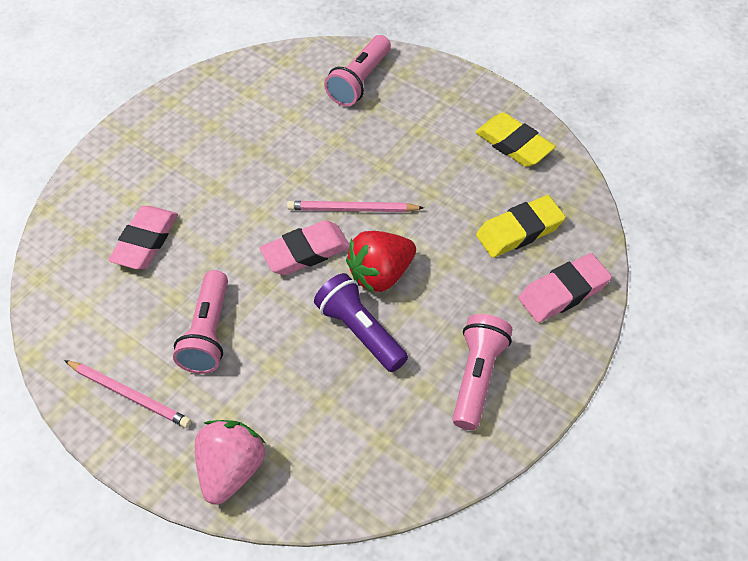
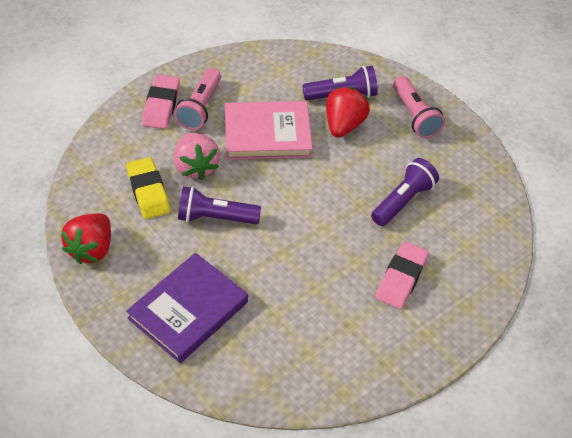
pink book: 0 -> 1
pink eraser: 3 -> 2
pink flashlight: 3 -> 2
pink pencil: 2 -> 0
purple book: 0 -> 1
purple flashlight: 1 -> 3
red strawberry: 1 -> 2
yellow eraser: 2 -> 1

